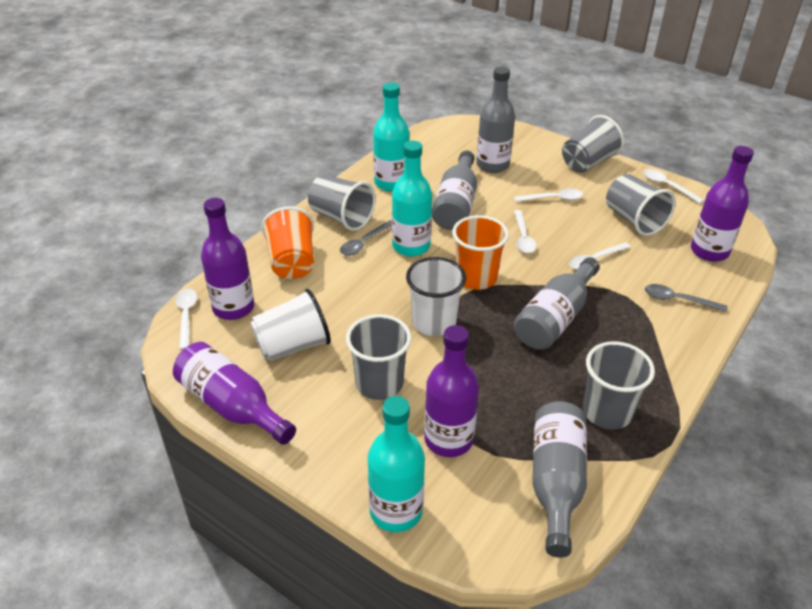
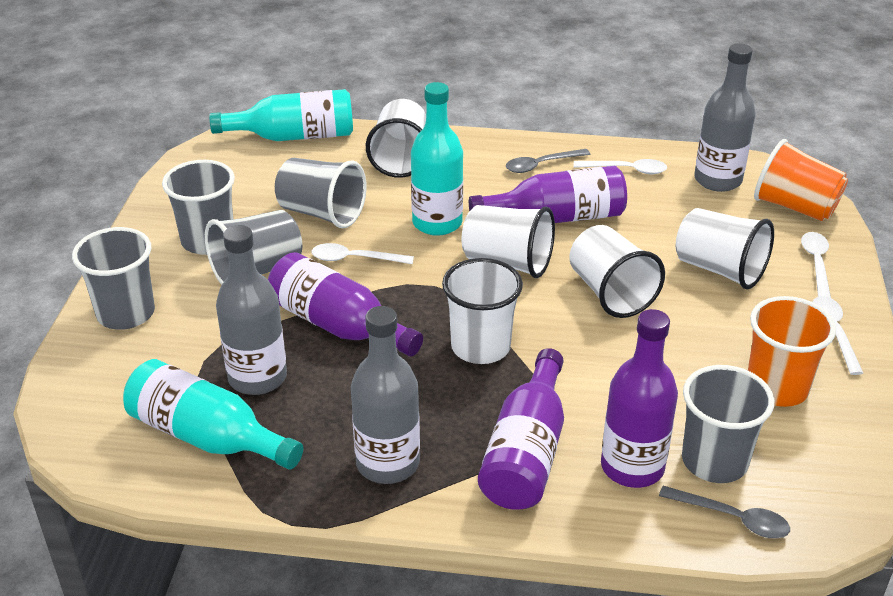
grey bottle: 4 -> 3
white cup: 2 -> 5
white spoon: 5 -> 4

